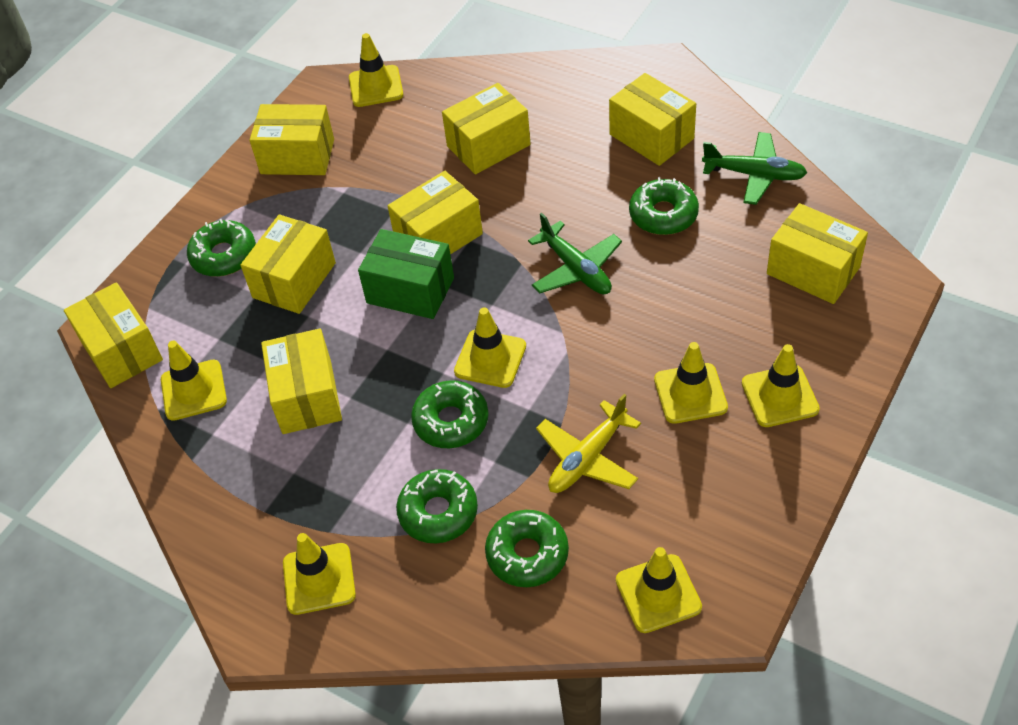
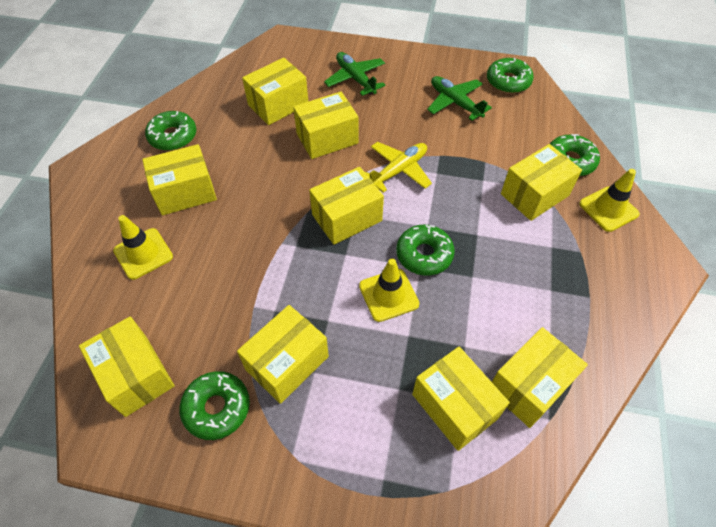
green box: 1 -> 0
yellow box: 8 -> 9
yellow traffic cone: 7 -> 3

